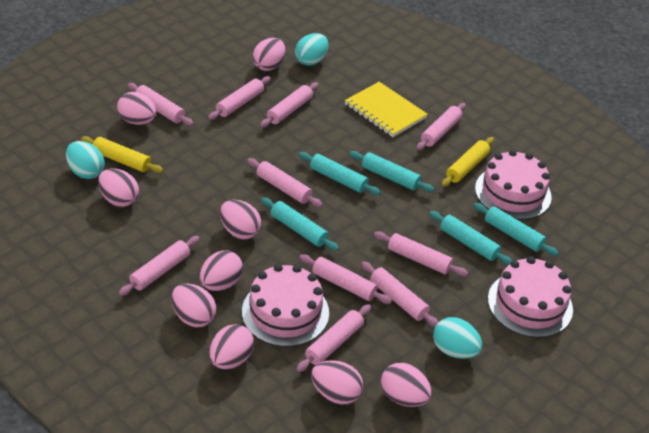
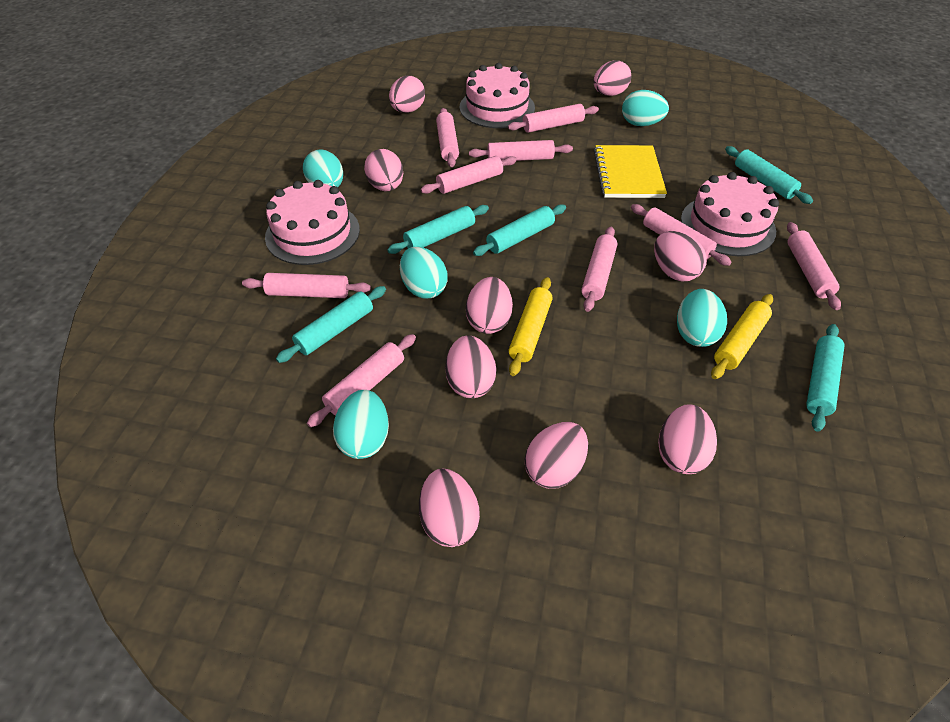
pink rolling pin: 10 -> 9
turquoise egg: 3 -> 5

